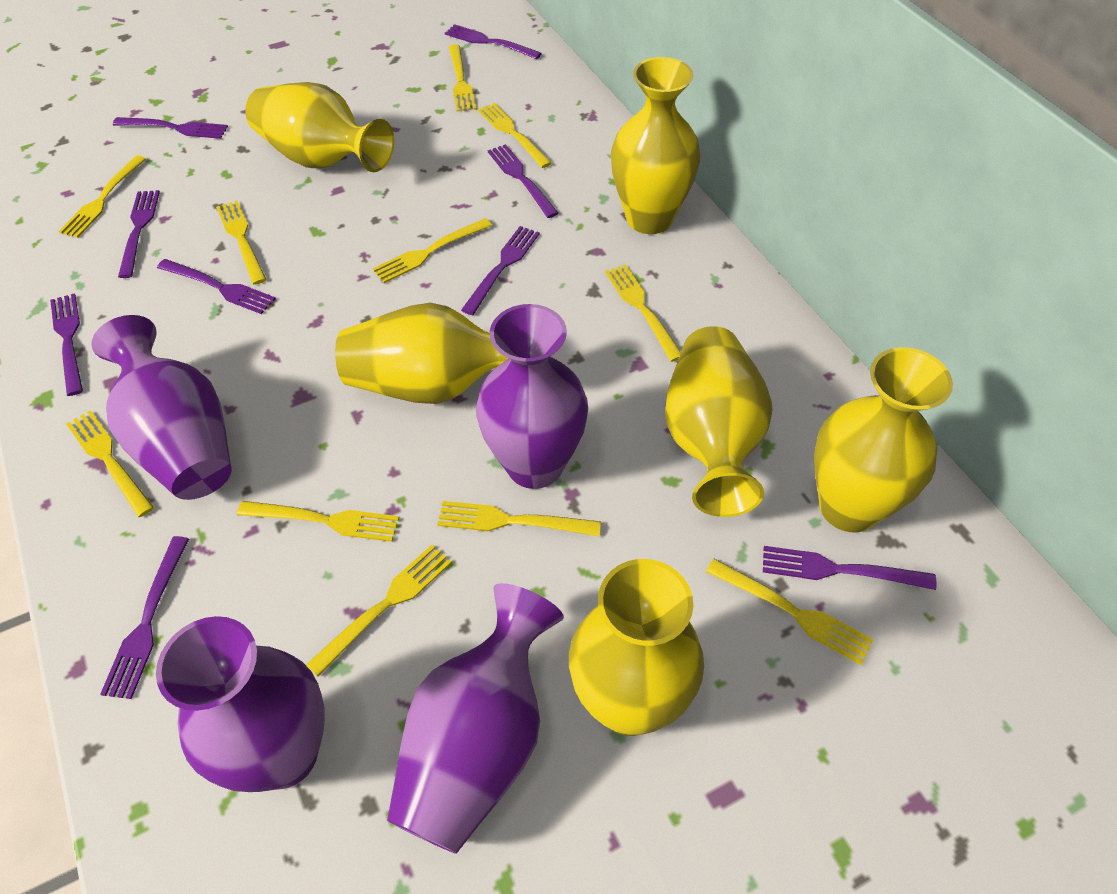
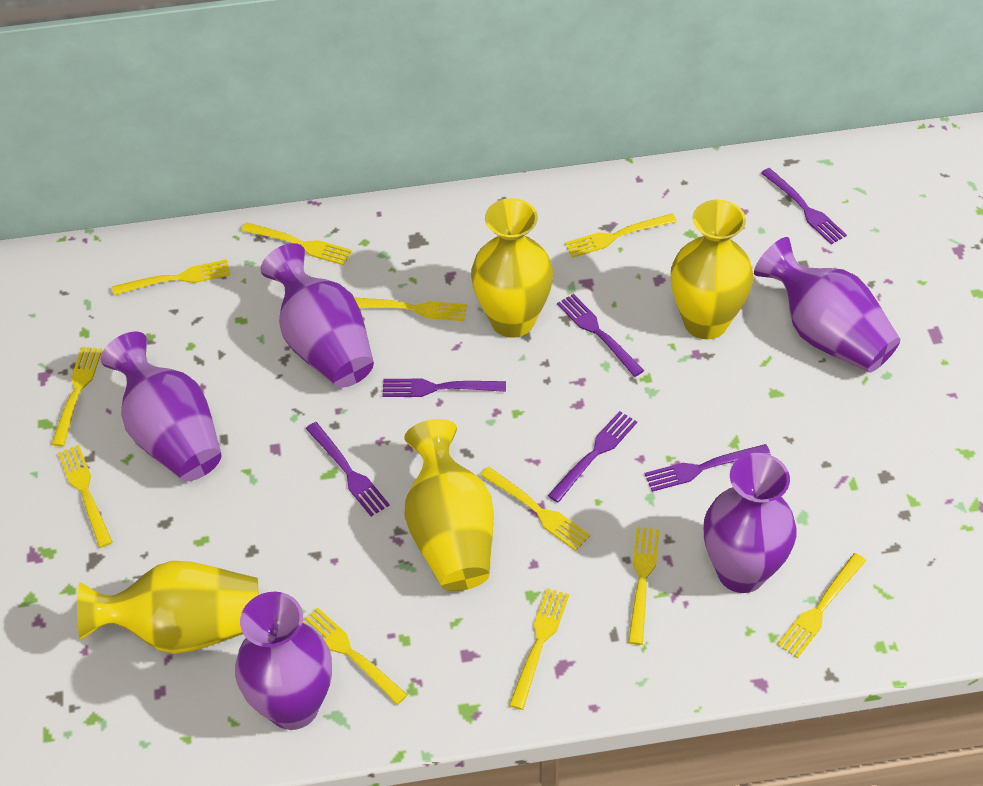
purple fork: 9 -> 6
purple vase: 4 -> 5
yellow vase: 6 -> 4

